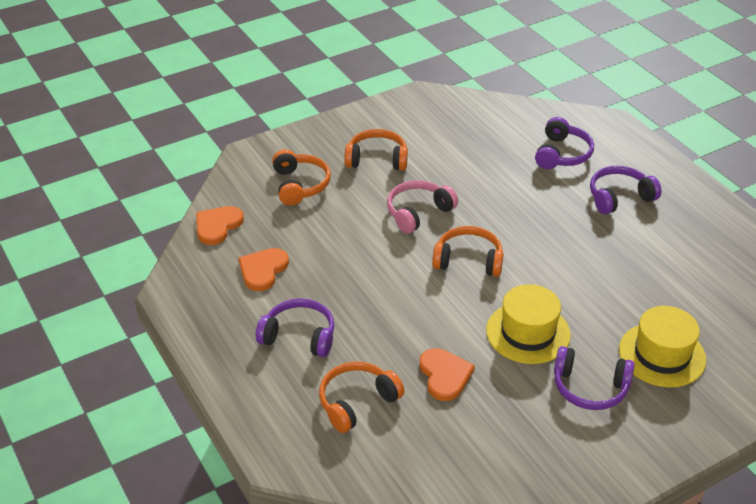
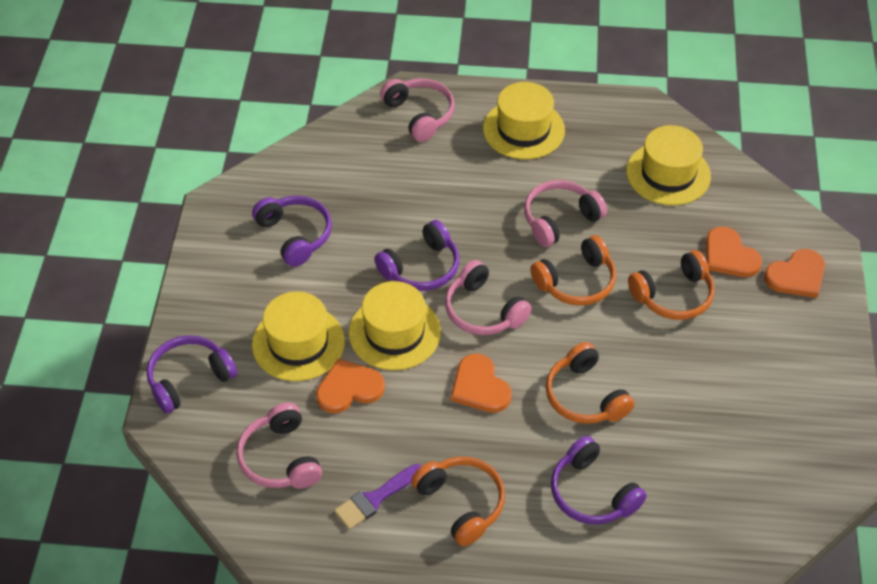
orange heart: 3 -> 4
pink headphones: 1 -> 4
purple brush: 0 -> 1
yellow hat: 2 -> 4

